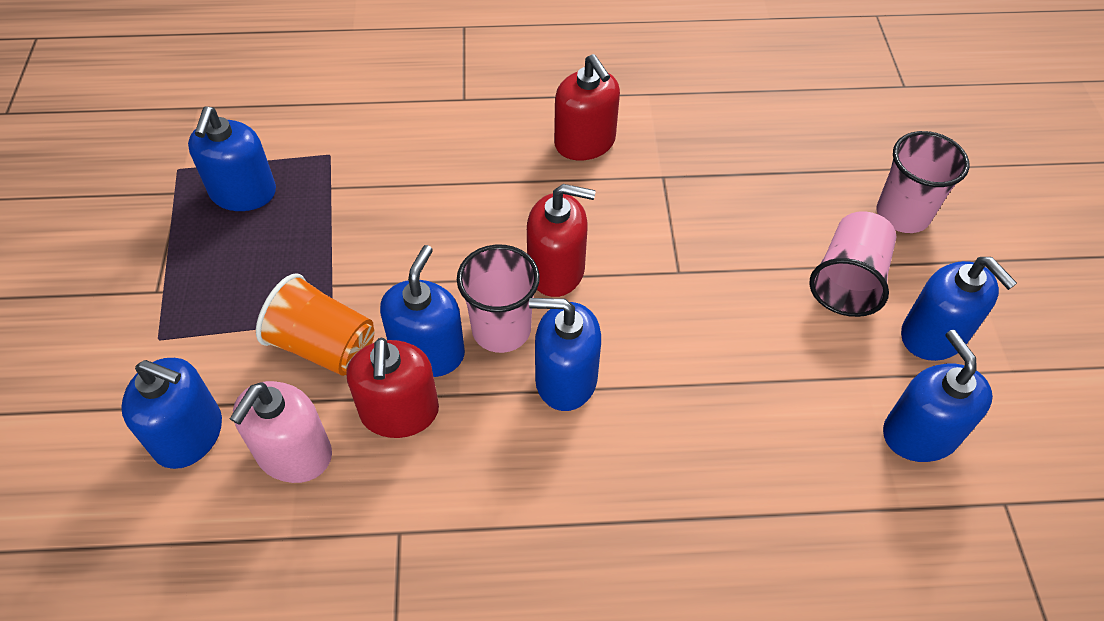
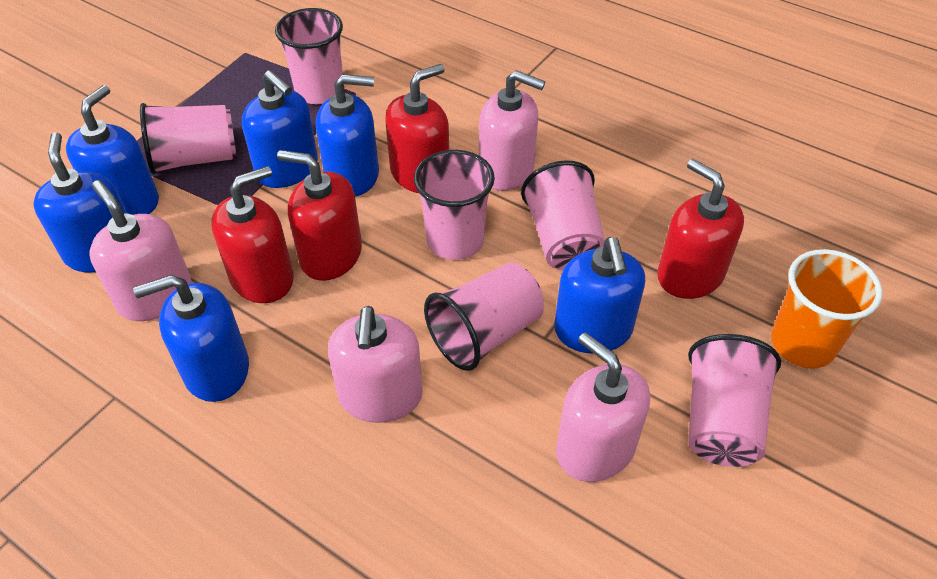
pink cup: 3 -> 6
pink soap dispenser: 1 -> 4
red soap dispenser: 3 -> 4

